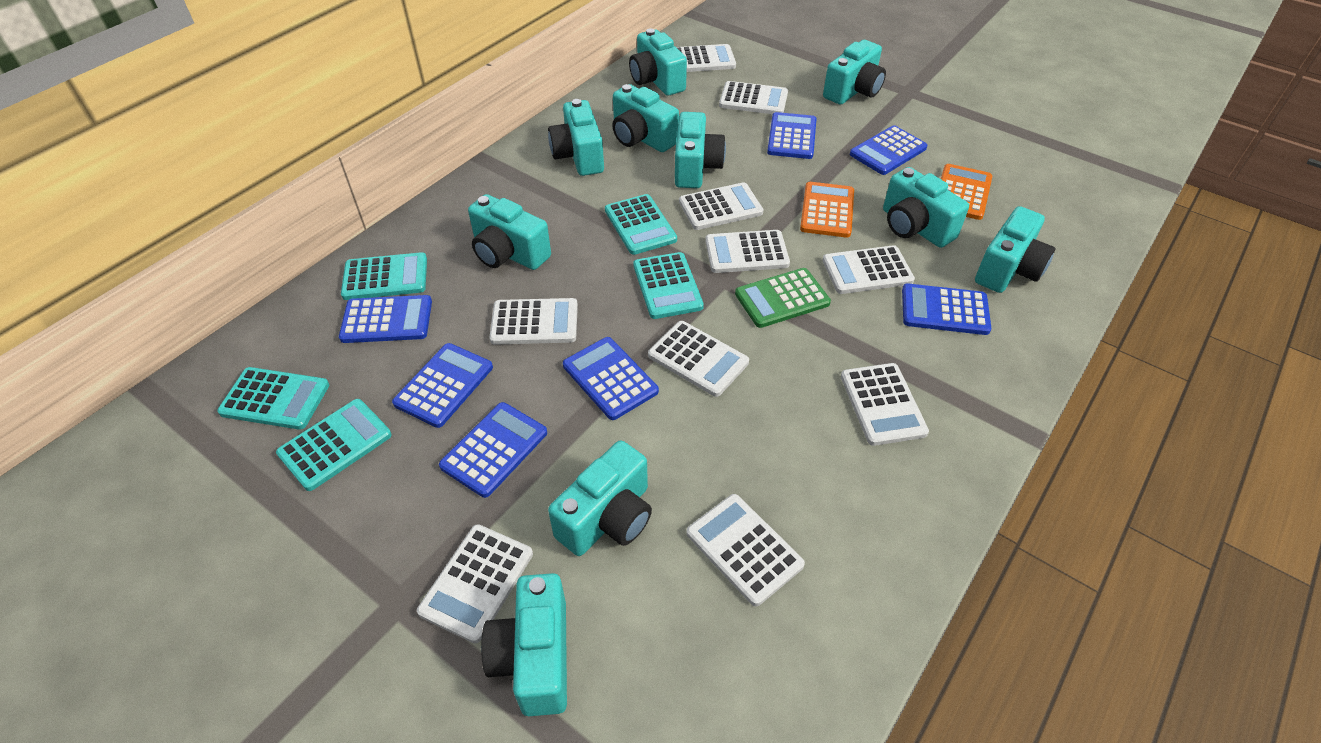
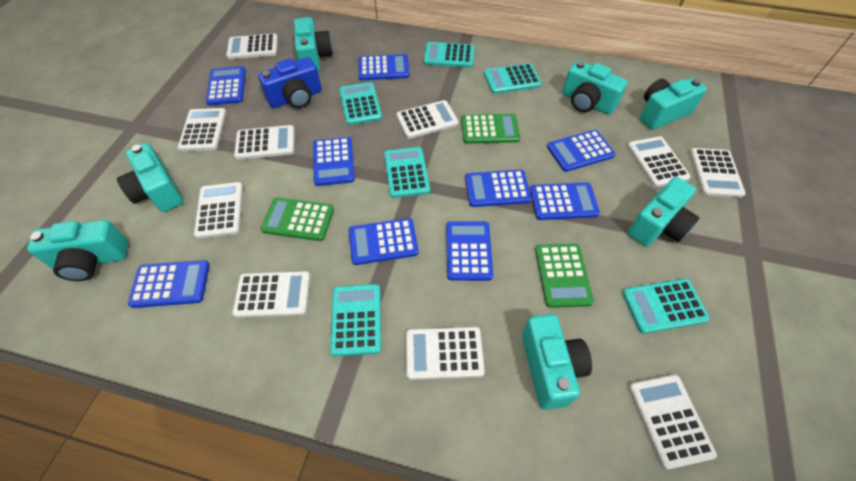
blue calculator: 7 -> 9
blue camera: 0 -> 1
green calculator: 1 -> 3
orange calculator: 2 -> 0
turquoise calculator: 5 -> 6
turquoise camera: 10 -> 7

